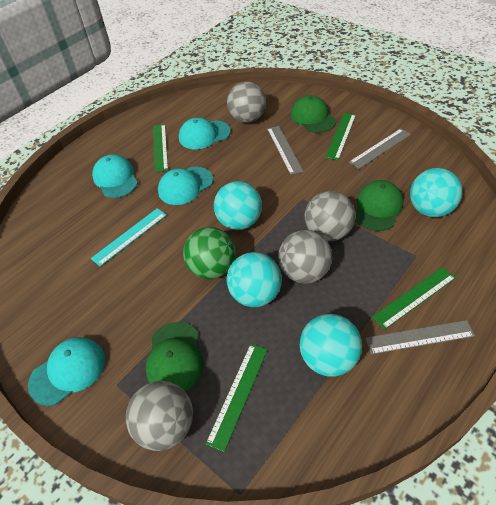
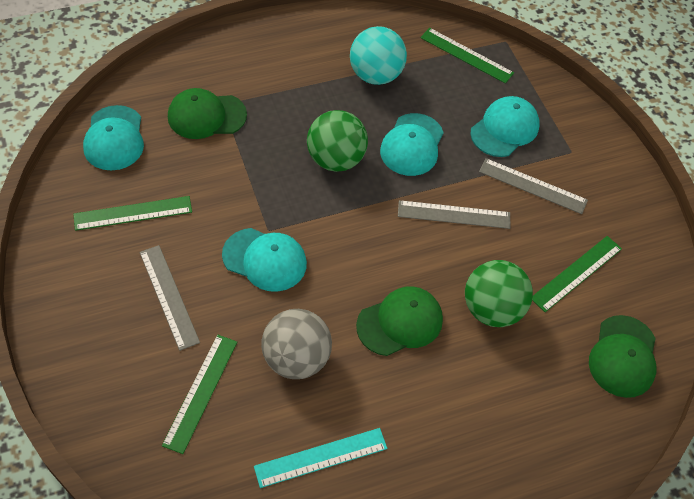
green ball: 1 -> 2
grey ball: 4 -> 1
turquoise ball: 4 -> 1

